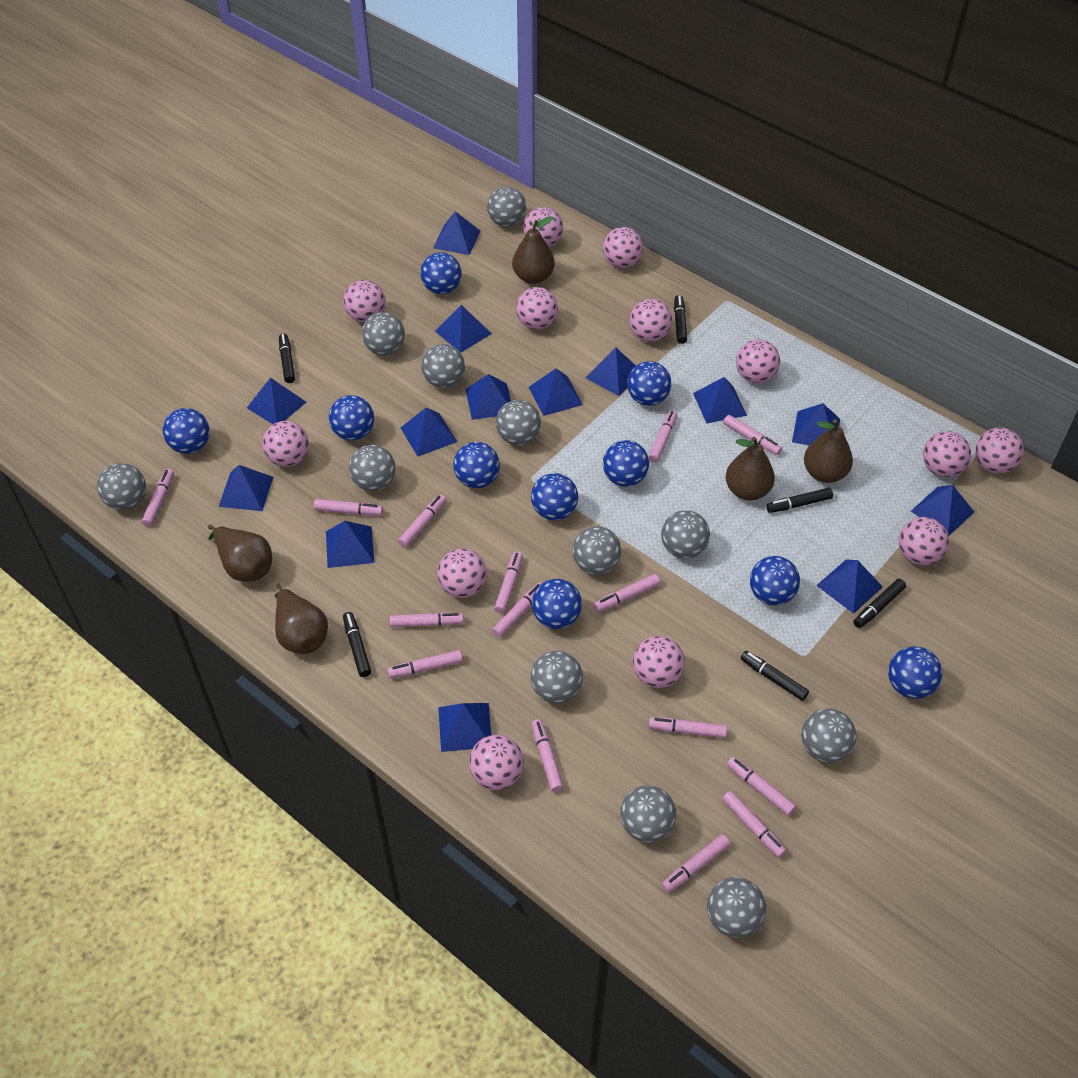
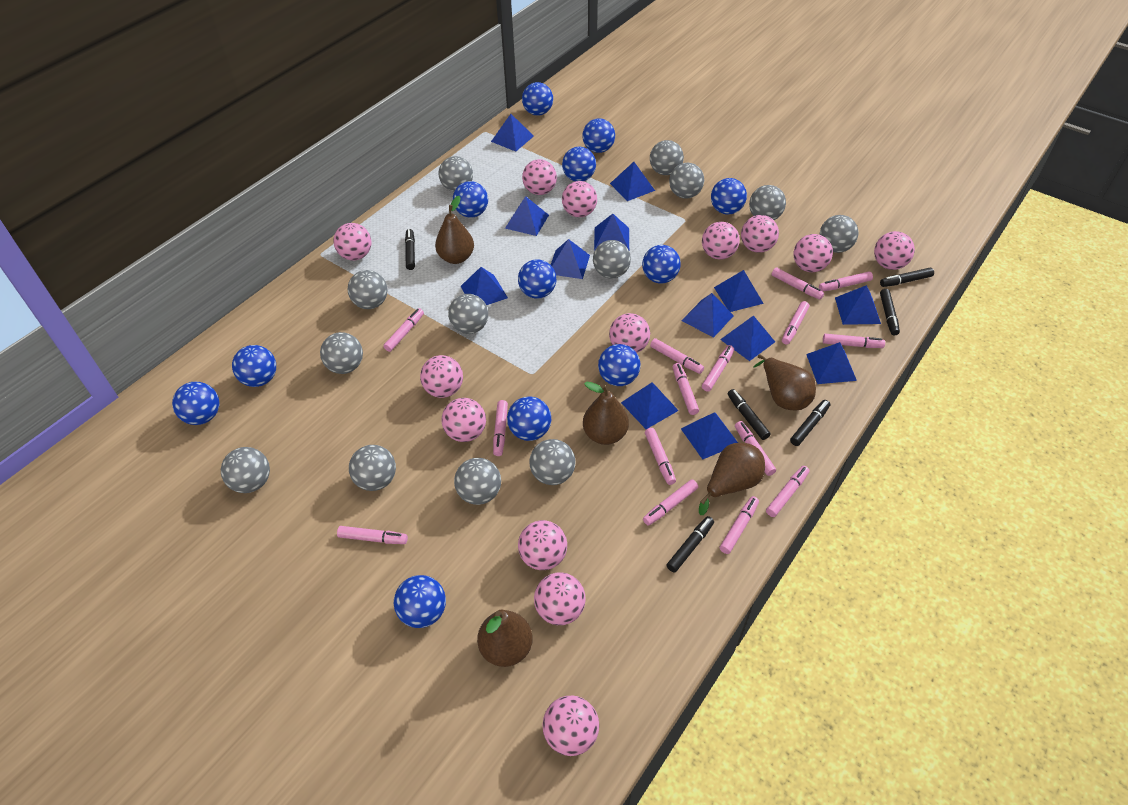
blue ball: 10 -> 12
blue pyramid: 14 -> 13
grey ball: 12 -> 13

